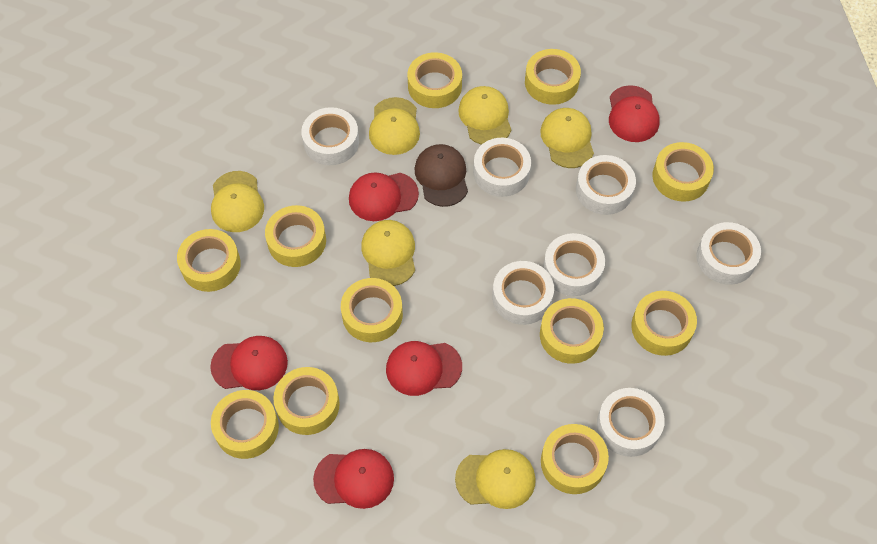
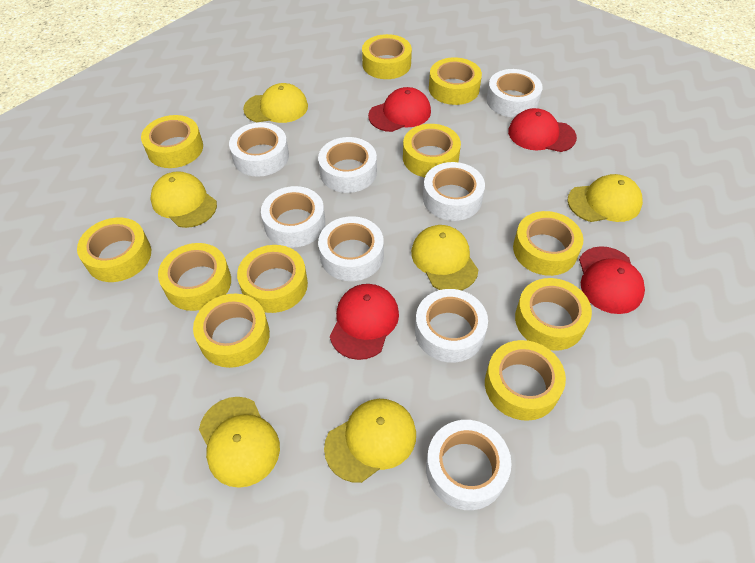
brown cap: 1 -> 0
red cap: 5 -> 4
white tape: 7 -> 8

